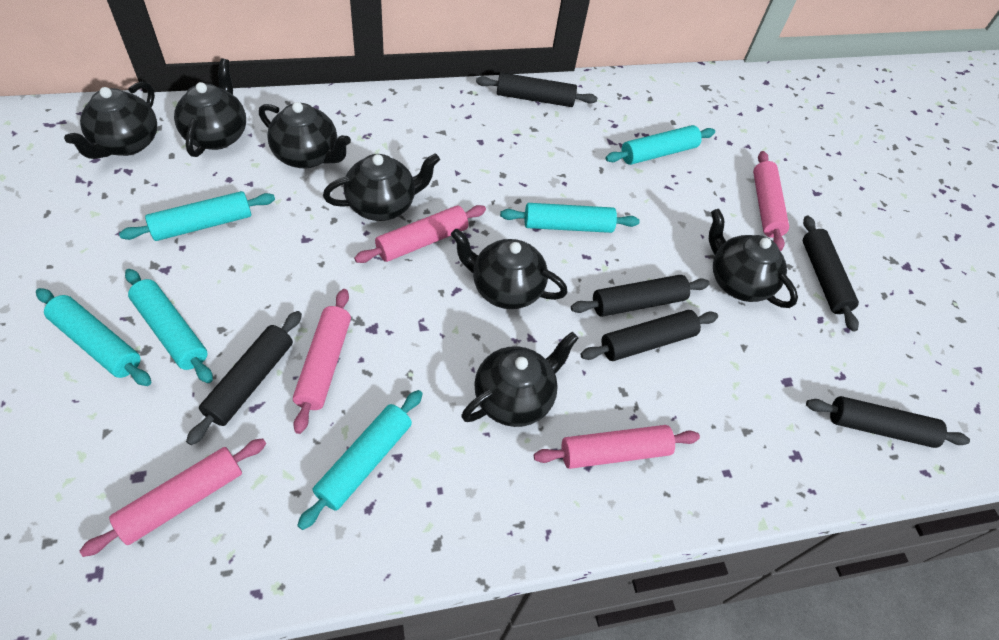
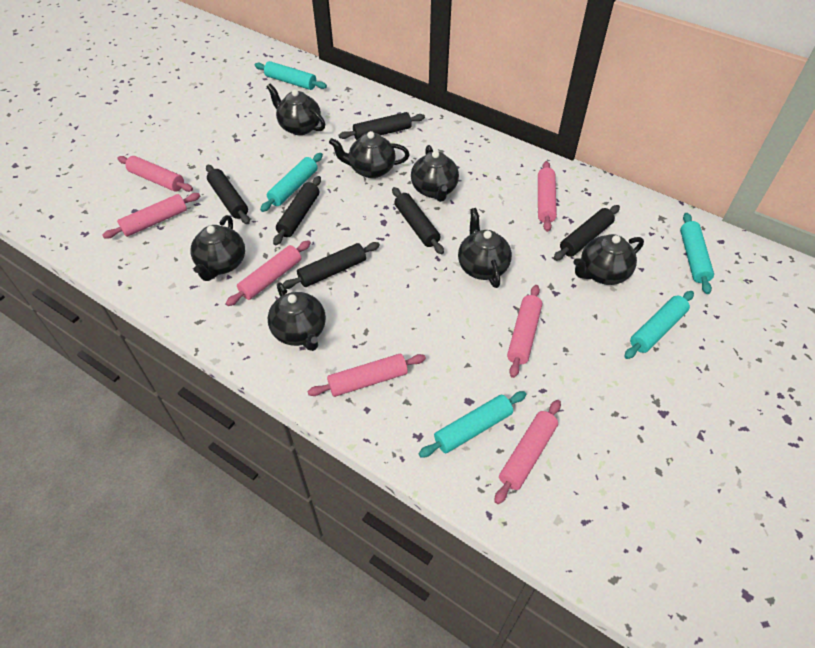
pink rolling pin: 5 -> 7
turquoise rolling pin: 6 -> 5

